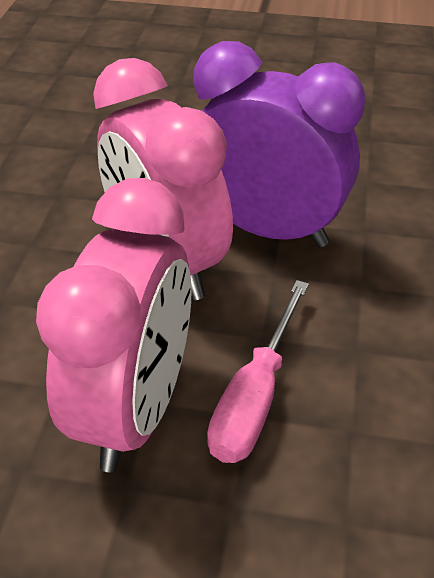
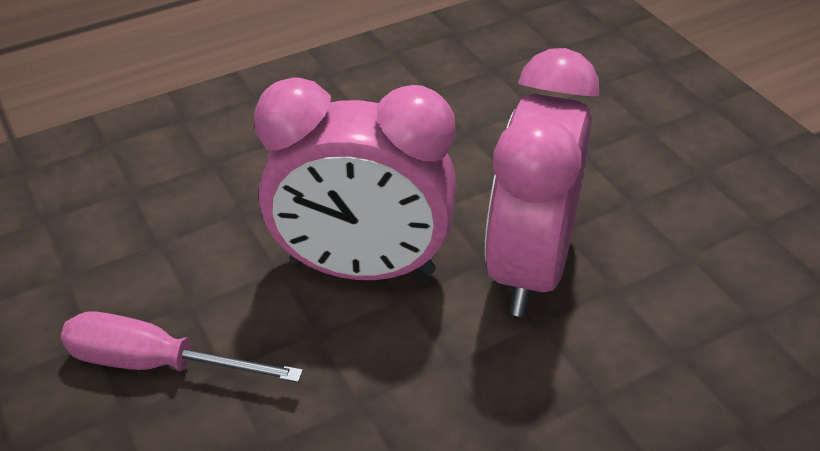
purple clock: 1 -> 0

